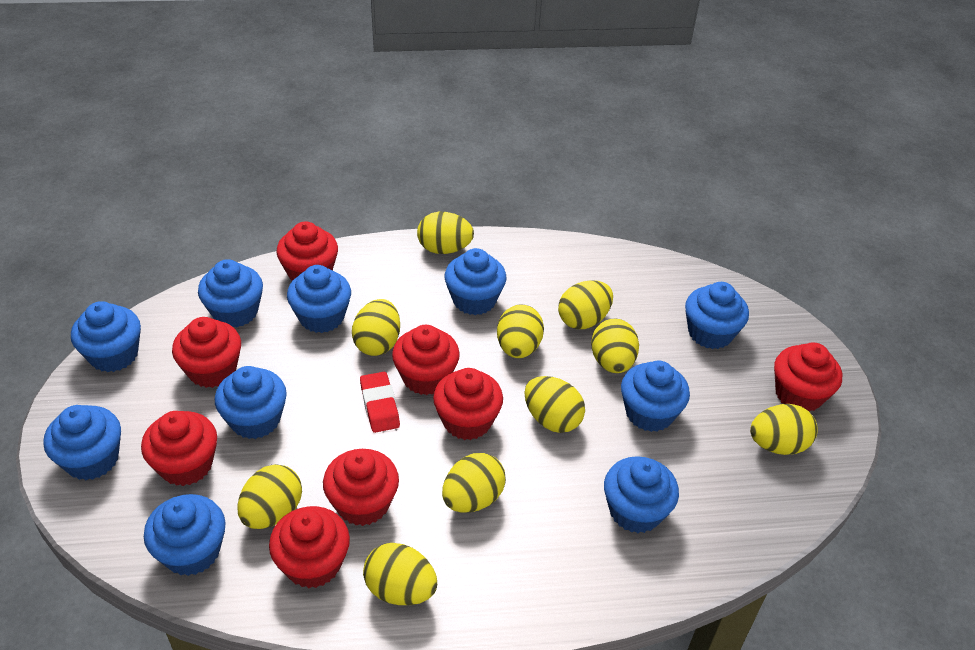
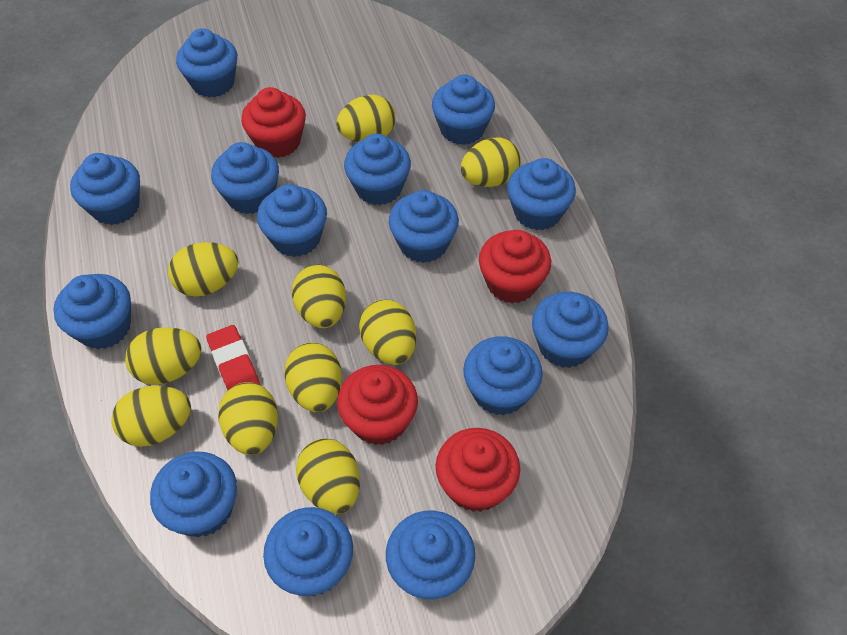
blue cupcake: 10 -> 14
red cupcake: 8 -> 4

